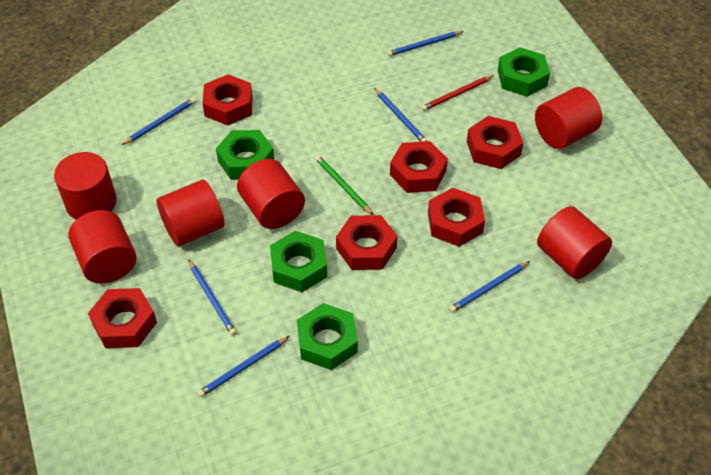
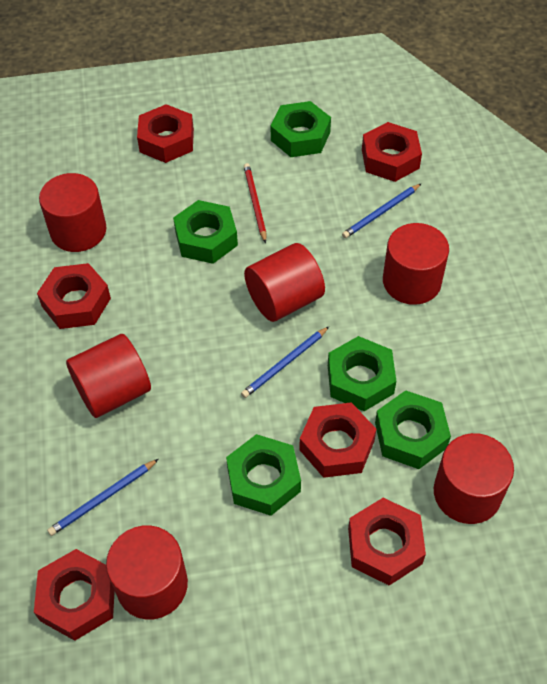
blue pencil: 6 -> 3
green nut: 4 -> 5
green pencil: 1 -> 0

